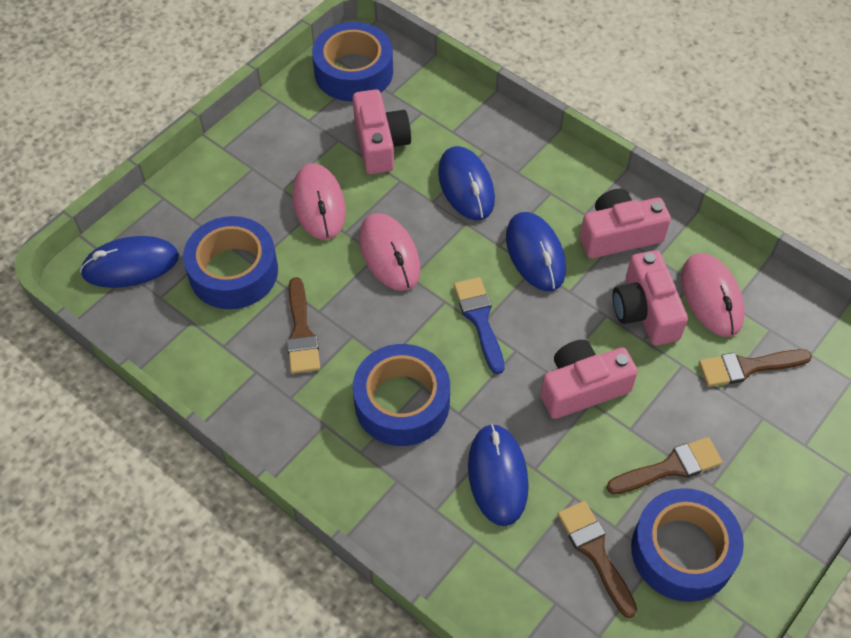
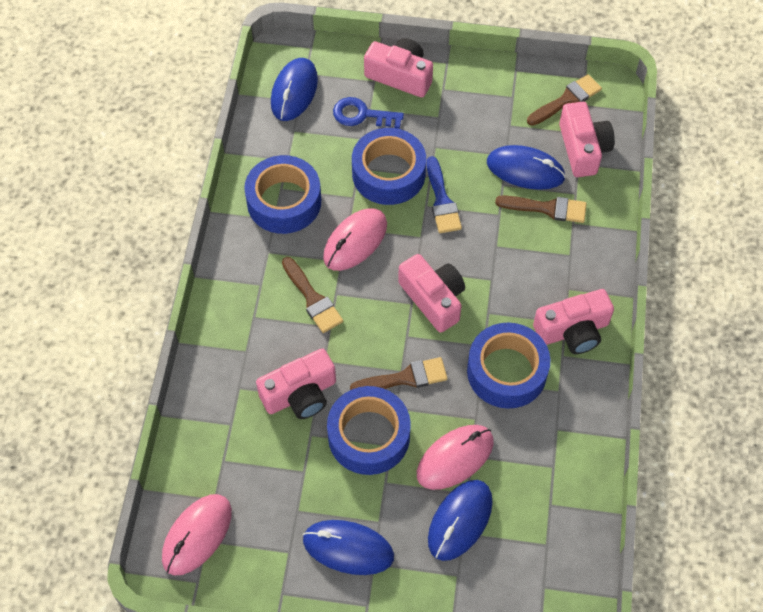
blue key: 0 -> 1
pink camera: 4 -> 5

